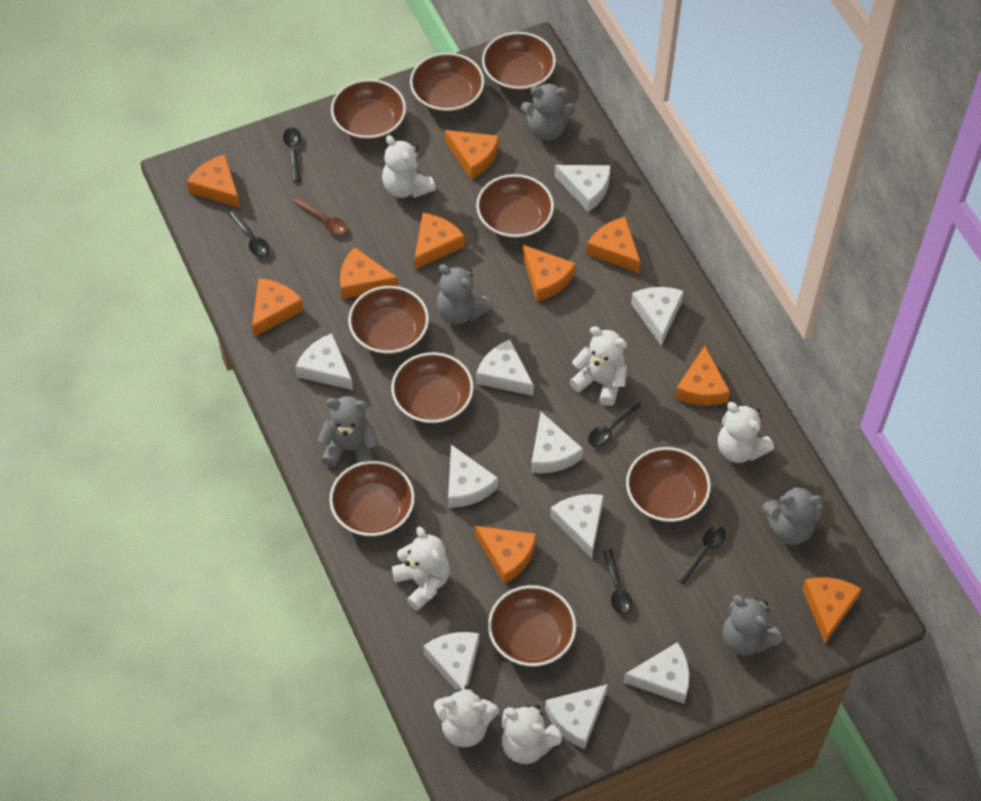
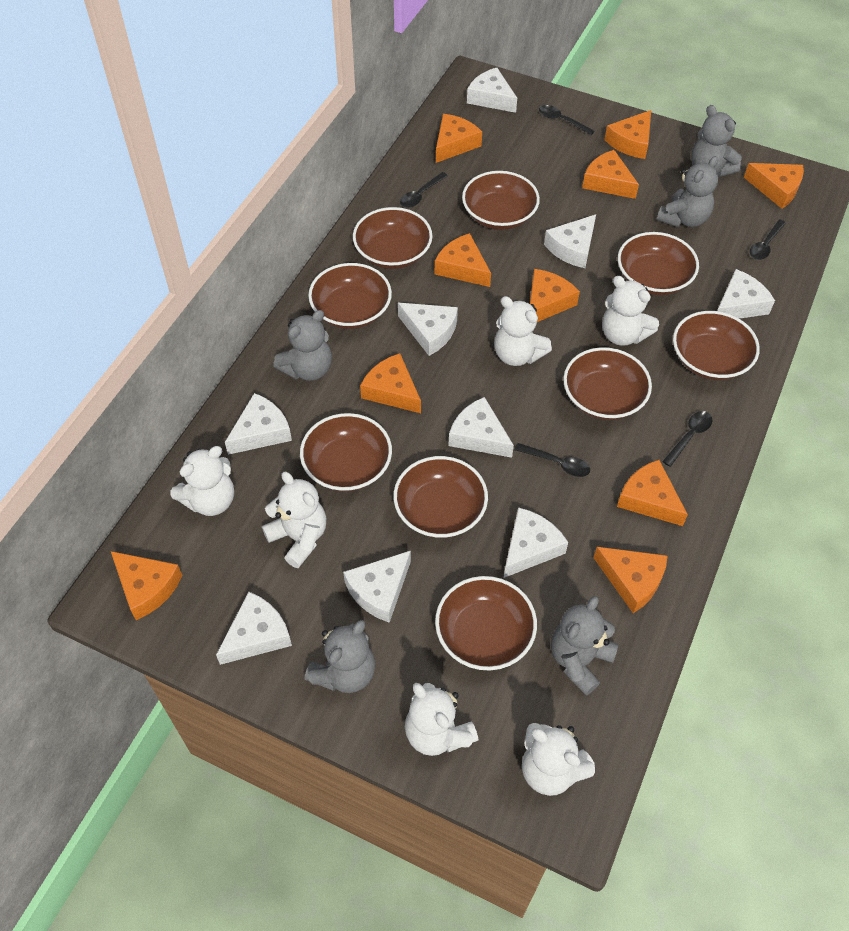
brown spoon: 1 -> 0
white cheese: 10 -> 9

